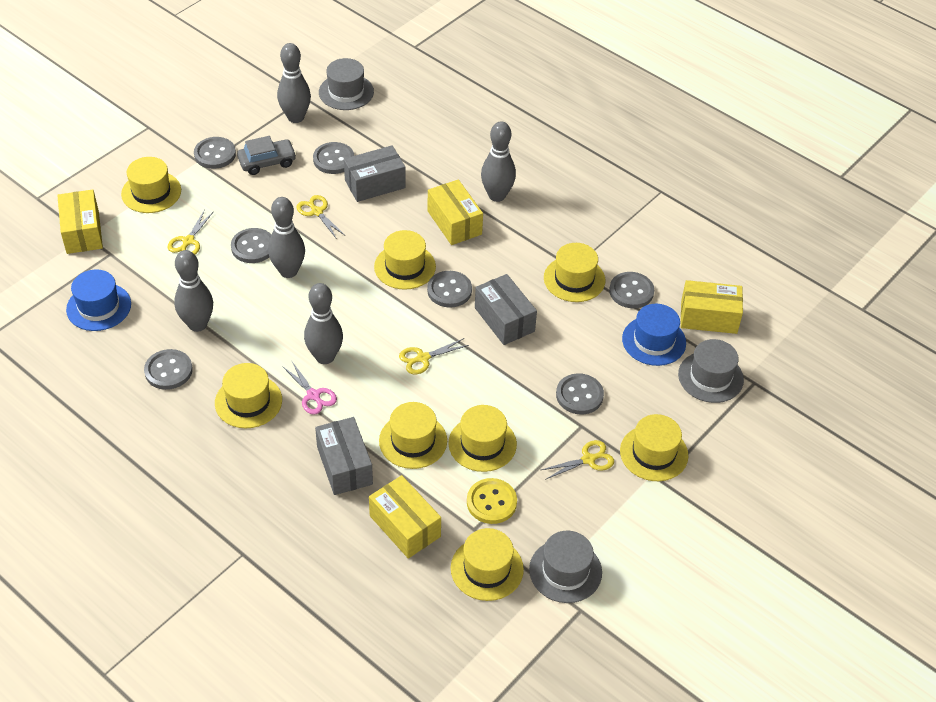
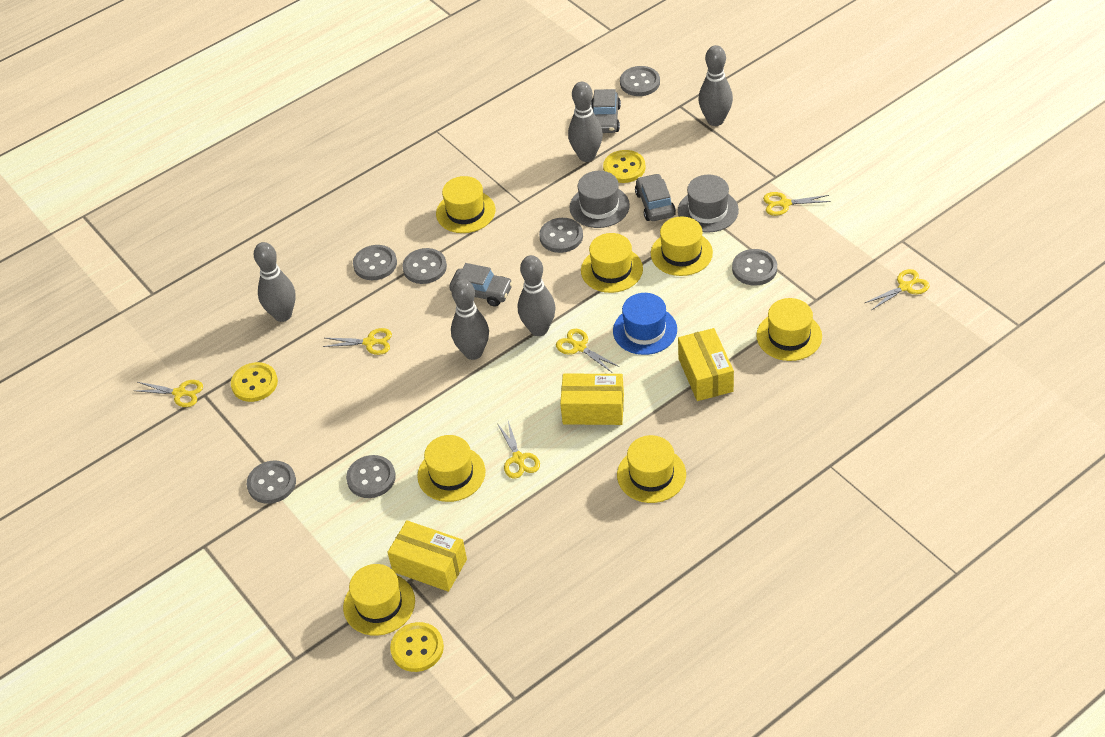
blue hat: 2 -> 1
grey box: 3 -> 0
grey car: 1 -> 3
grey hat: 3 -> 2
pink scissors: 1 -> 0
yellow box: 4 -> 3
yellow button: 1 -> 3
yellow hat: 8 -> 7
yellow scissors: 4 -> 6

